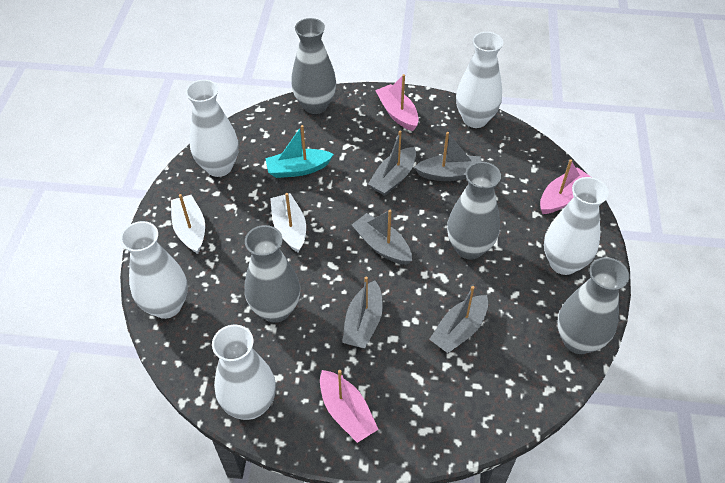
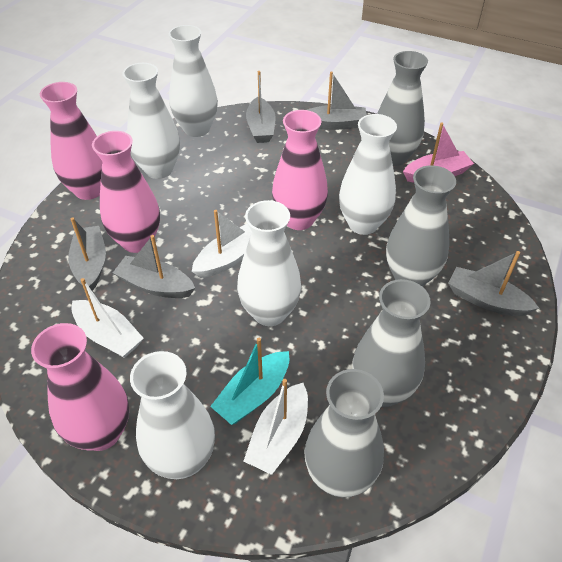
pink boat: 3 -> 1
pink vase: 0 -> 4
white boat: 2 -> 3

